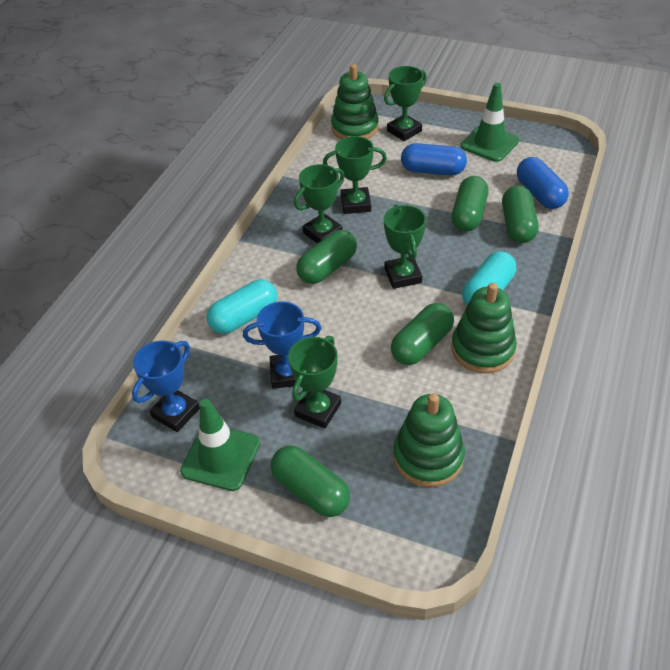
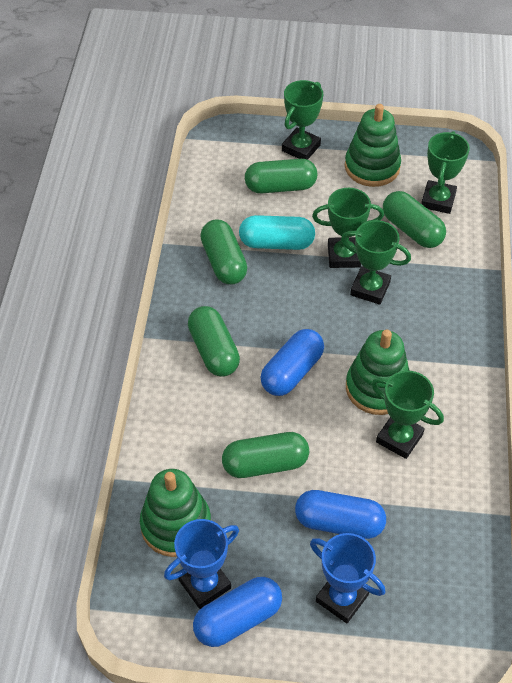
blue capsule: 2 -> 3
green traffic cone: 2 -> 0
turquoise capsule: 2 -> 1

